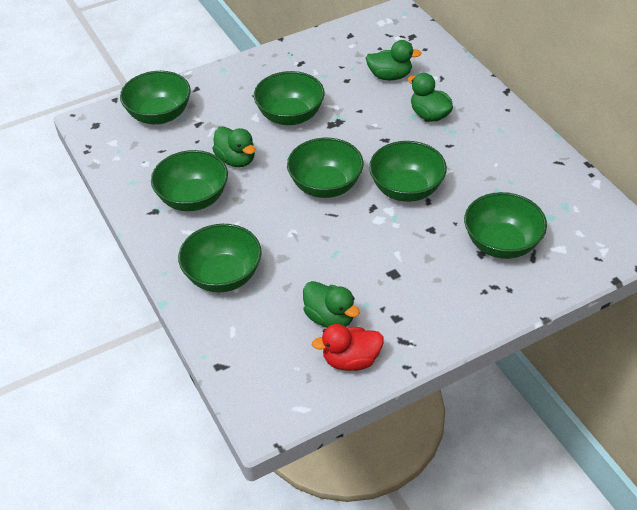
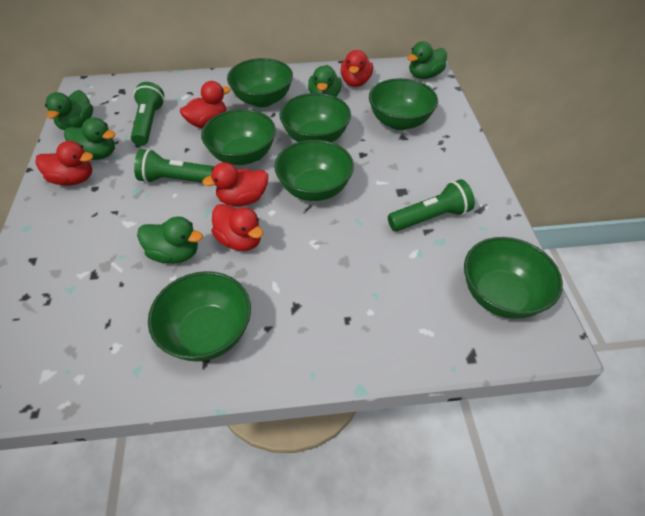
green duck: 4 -> 5
green flashlight: 0 -> 3
red duck: 1 -> 5

